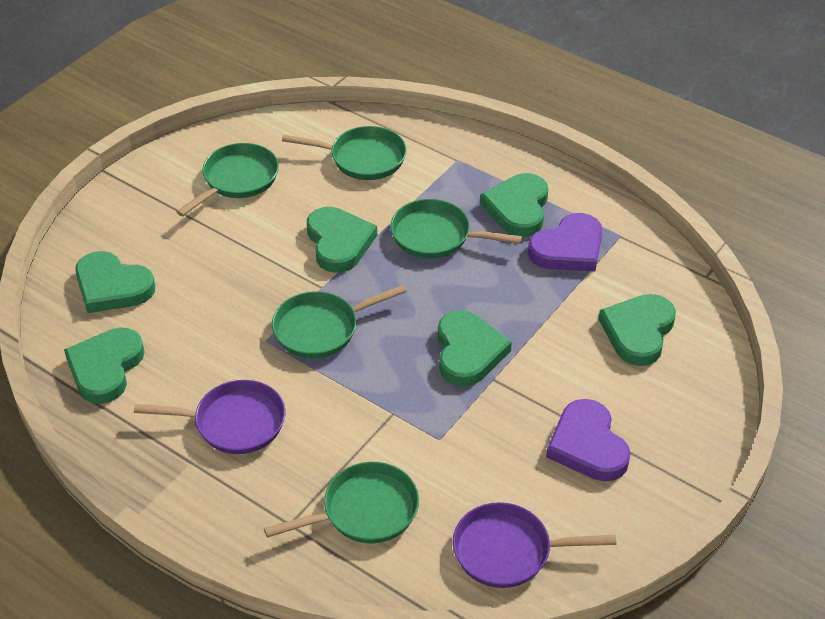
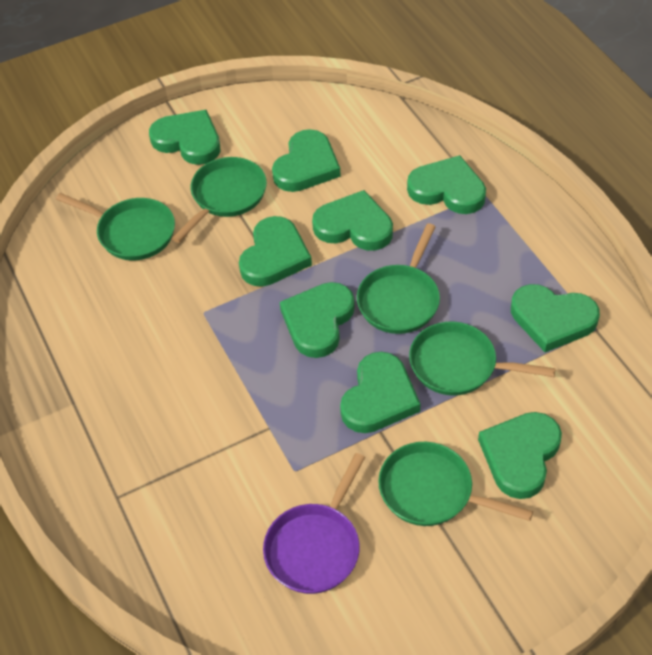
green heart: 6 -> 9
purple heart: 2 -> 0
purple pan: 2 -> 1

